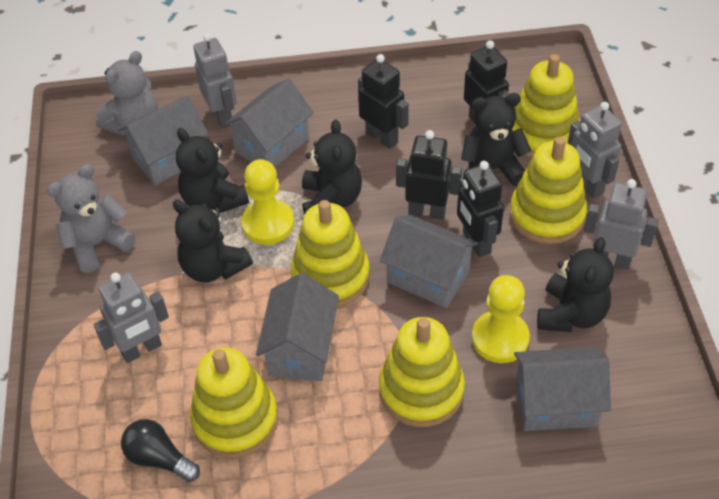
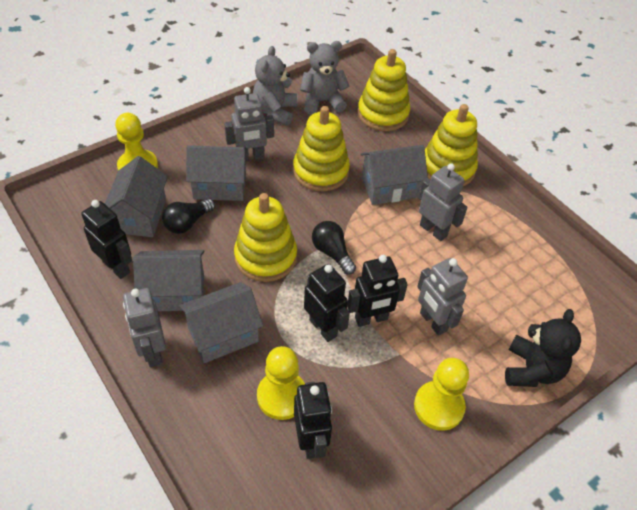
black light bulb: 1 -> 2
black teddy bear: 5 -> 1
yellow pawn: 2 -> 3
yellow stacking toy: 5 -> 4

